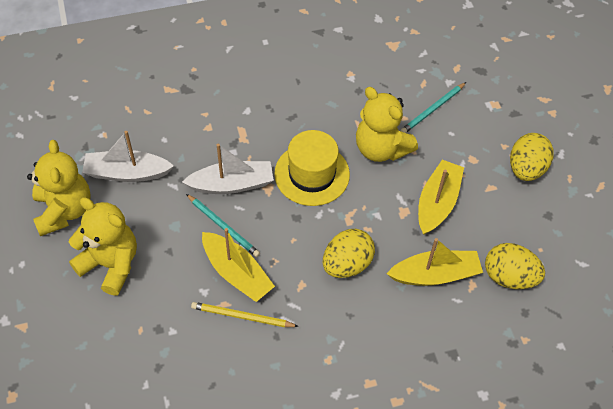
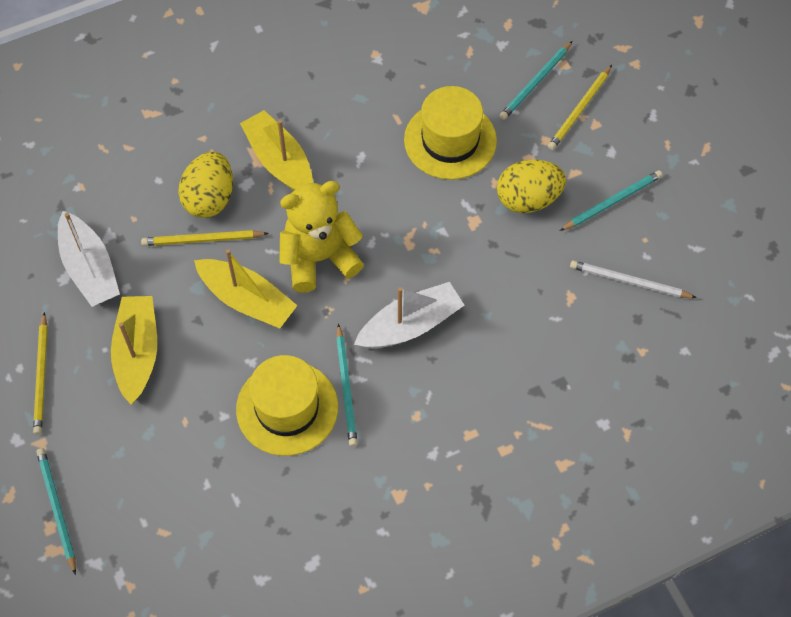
turquoise pencil: 2 -> 4
white pencil: 0 -> 1
yellow egg: 3 -> 2
yellow hat: 1 -> 2
yellow pencil: 1 -> 3
yellow teddy bear: 3 -> 1

